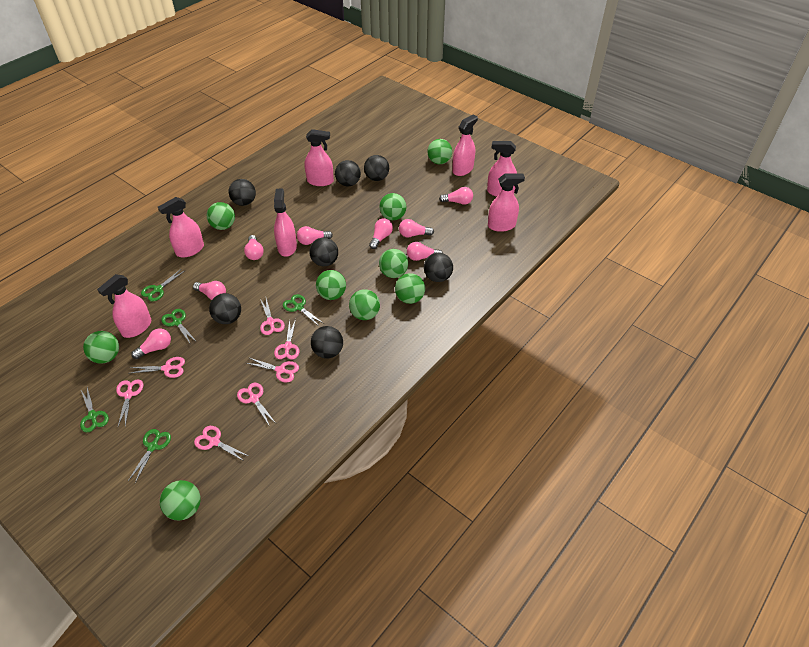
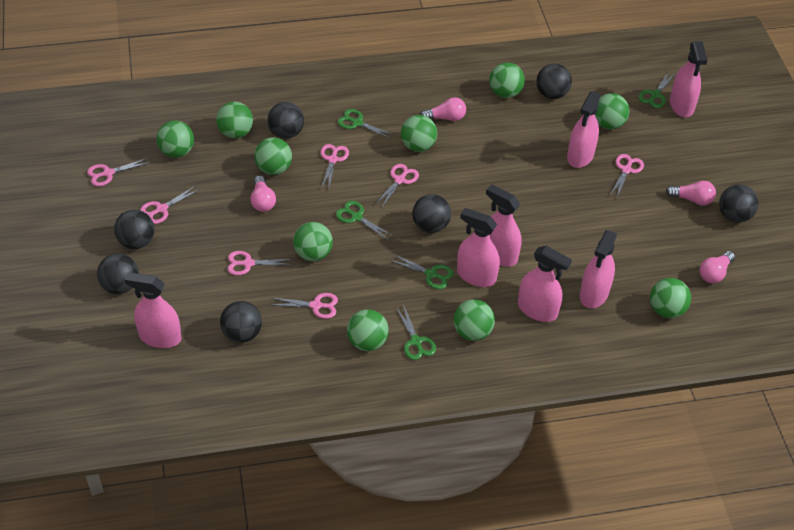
green ball: 9 -> 10
pink light bulb: 8 -> 4

